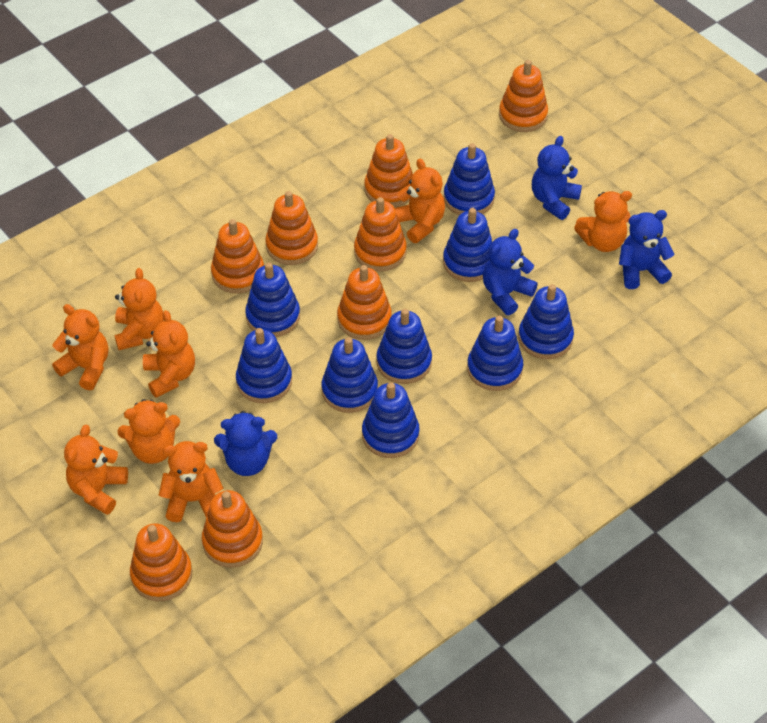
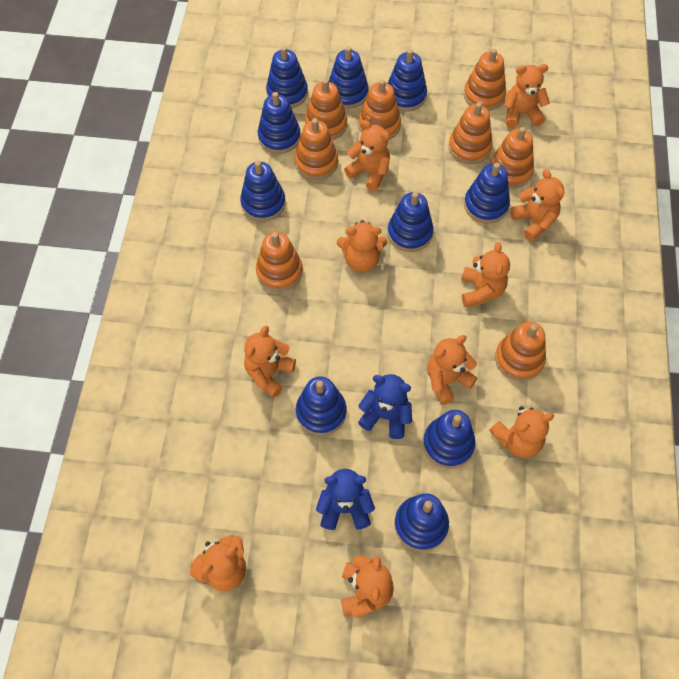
blue stacking toy: 9 -> 10
blue teddy bear: 4 -> 2
orange teddy bear: 8 -> 10

